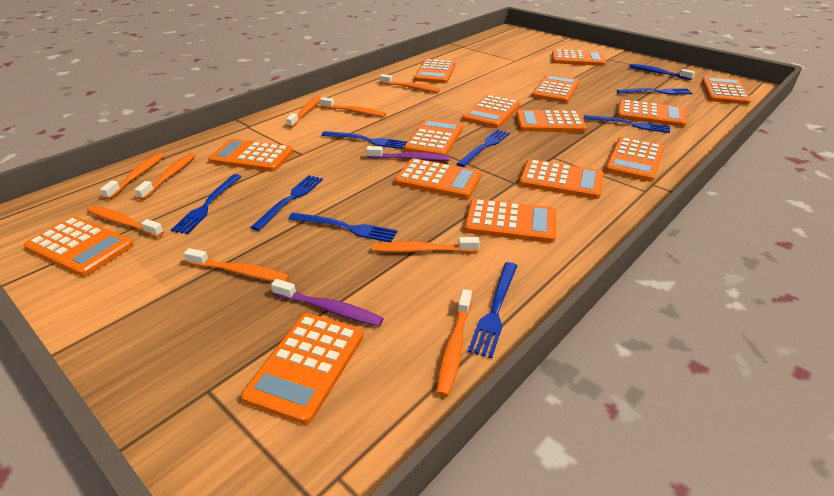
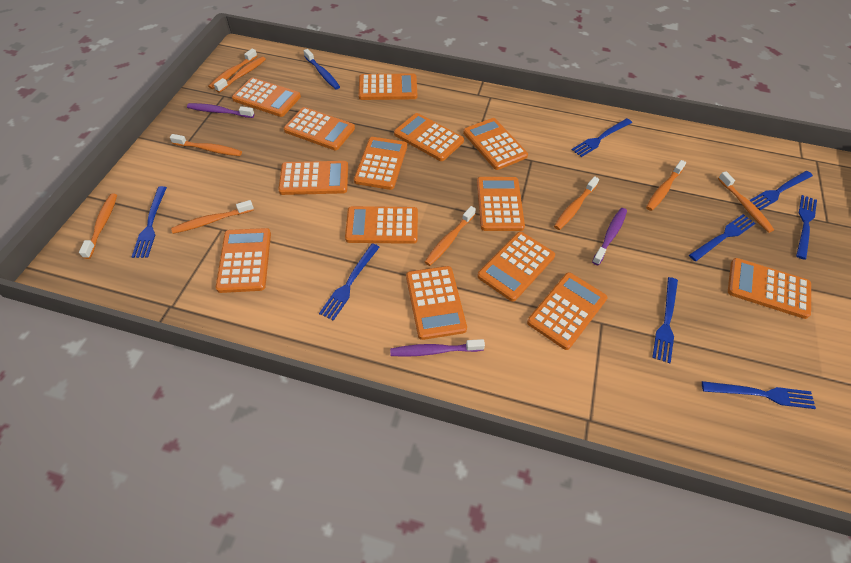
orange calculator: 15 -> 14
purple toothbrush: 2 -> 3

